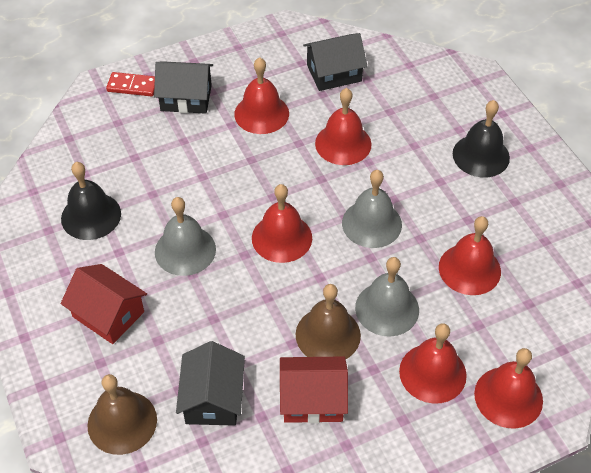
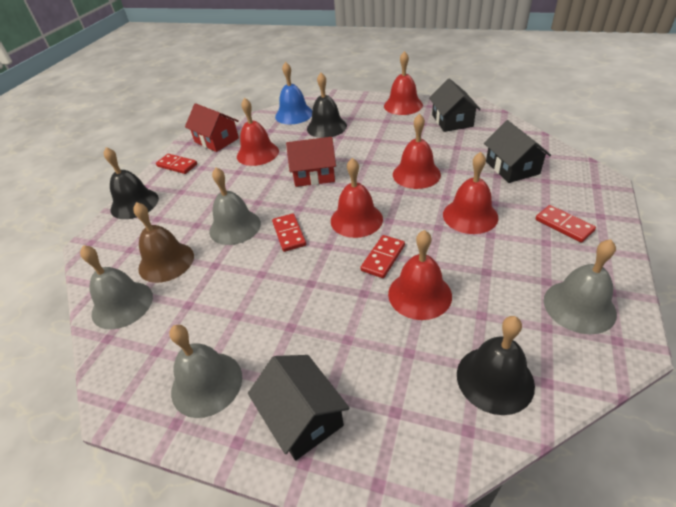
black bell: 2 -> 3
blue bell: 0 -> 1
brown bell: 2 -> 1
grey bell: 3 -> 4
red domino: 1 -> 4

